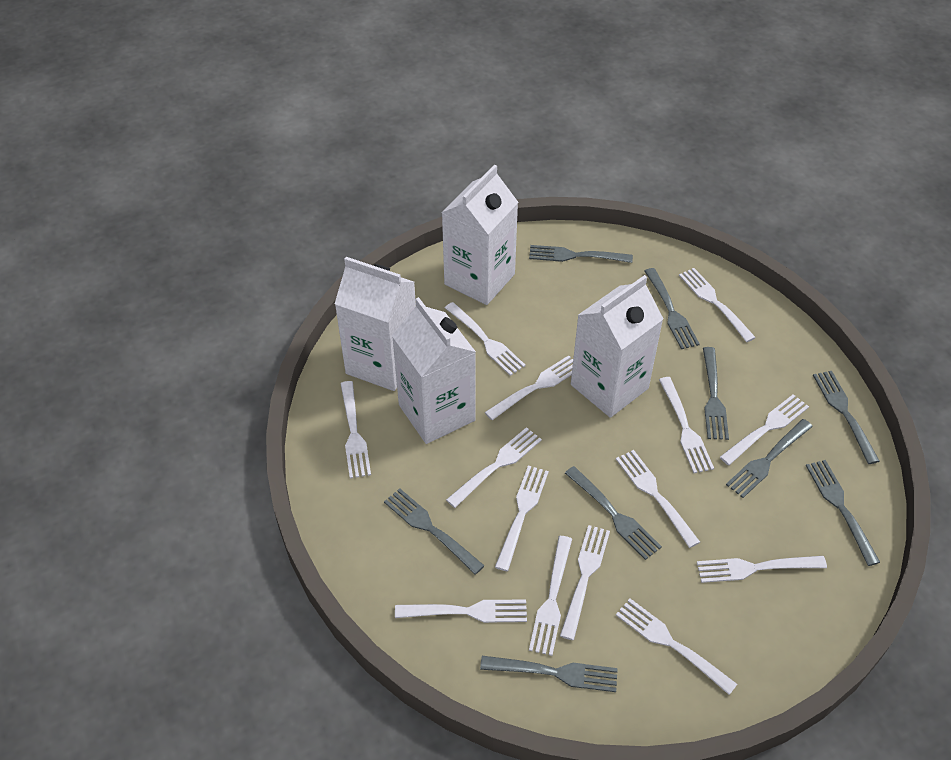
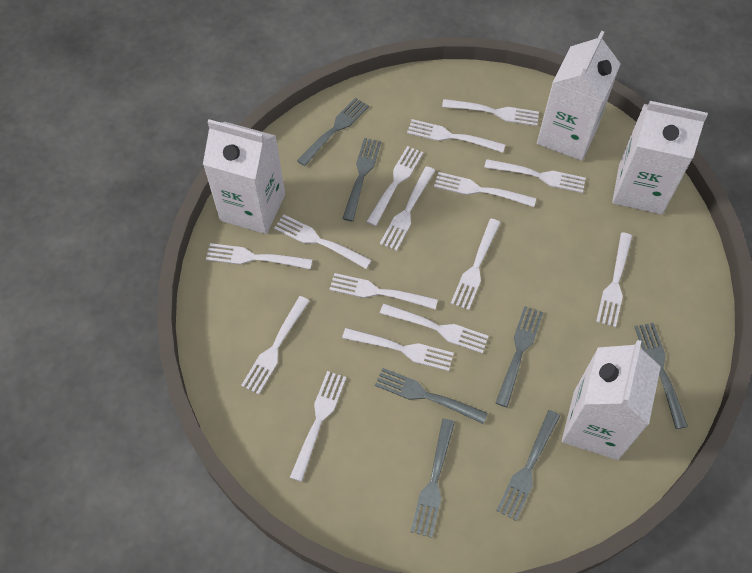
grey fork: 9 -> 7
white fork: 14 -> 15

